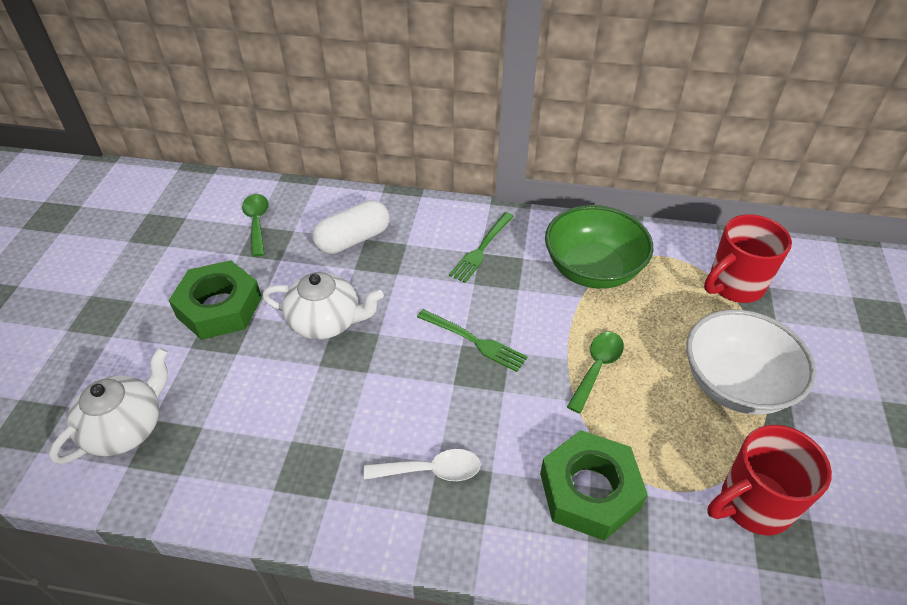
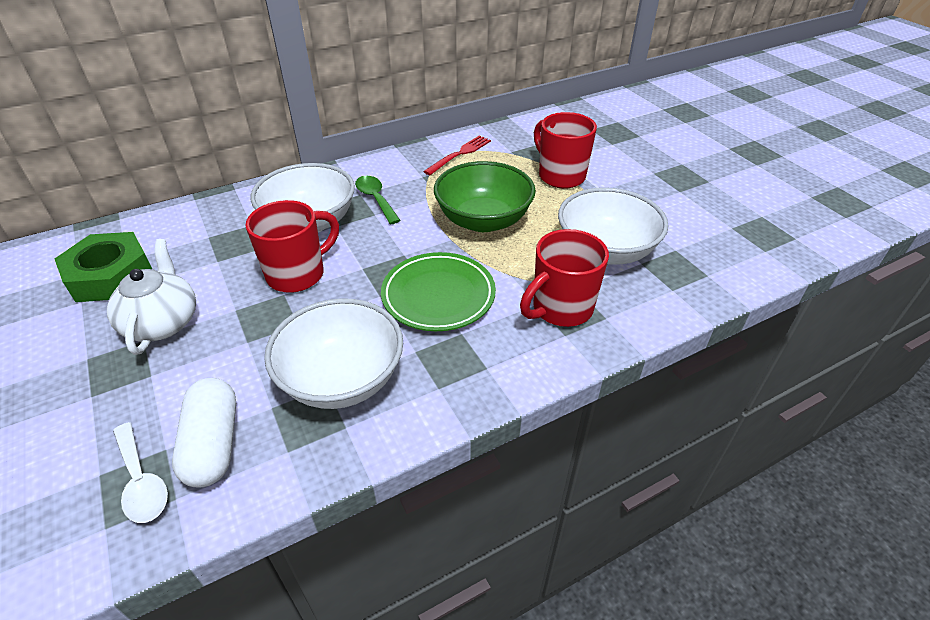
green fork: 2 -> 0
green nut: 2 -> 1
green plate: 0 -> 1
green spoon: 2 -> 1
red fork: 0 -> 1
red mug: 2 -> 3
white bowl: 1 -> 3
white teapot: 2 -> 1

